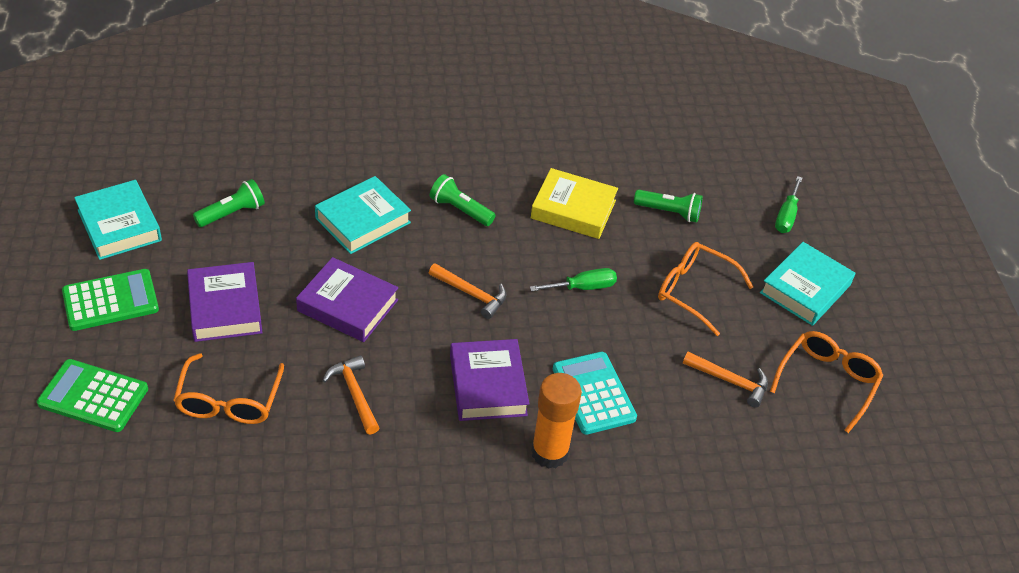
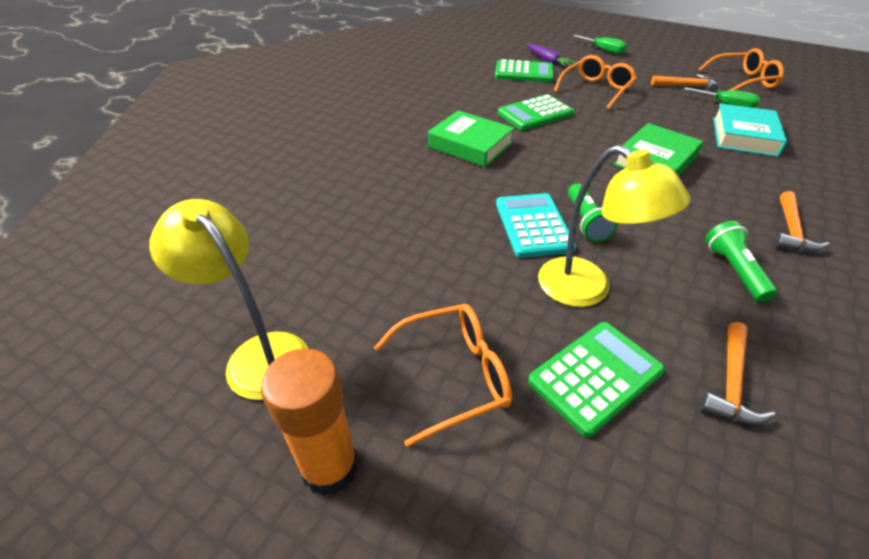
green book: 0 -> 2
green calculator: 2 -> 3
green flashlight: 3 -> 2
purple book: 3 -> 0
purple carrot: 0 -> 1
turquoise book: 3 -> 1
yellow book: 1 -> 0
yellow lamp: 0 -> 2

